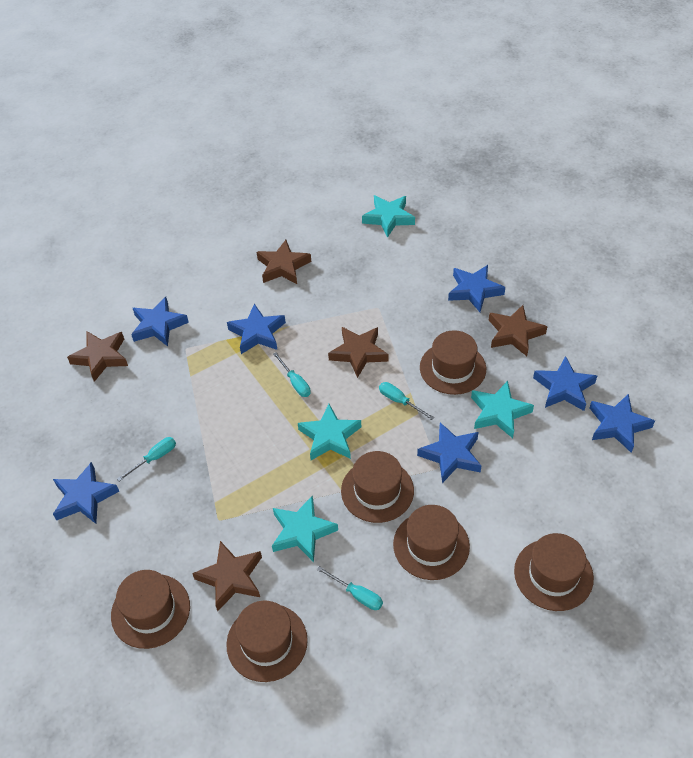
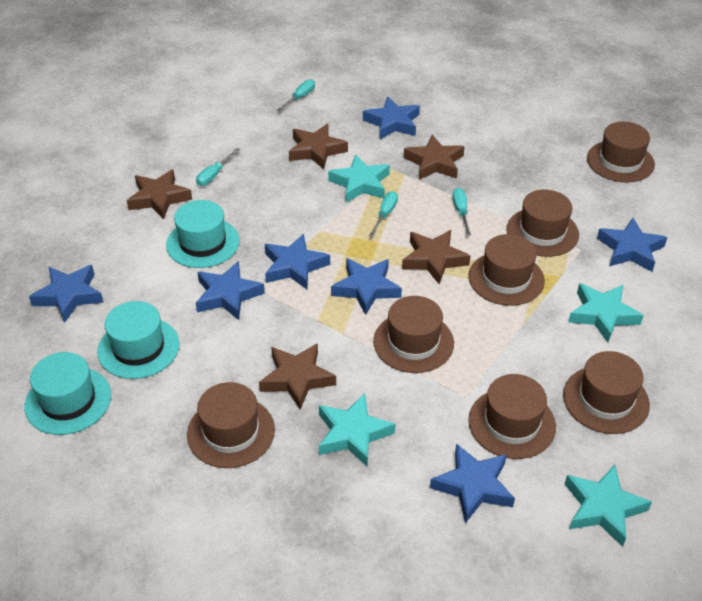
brown hat: 6 -> 7
turquoise hat: 0 -> 3

